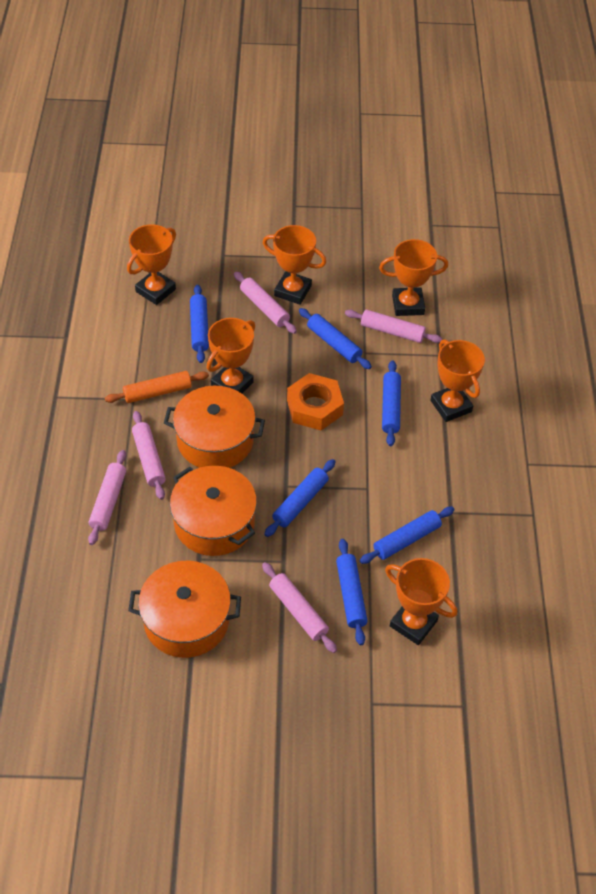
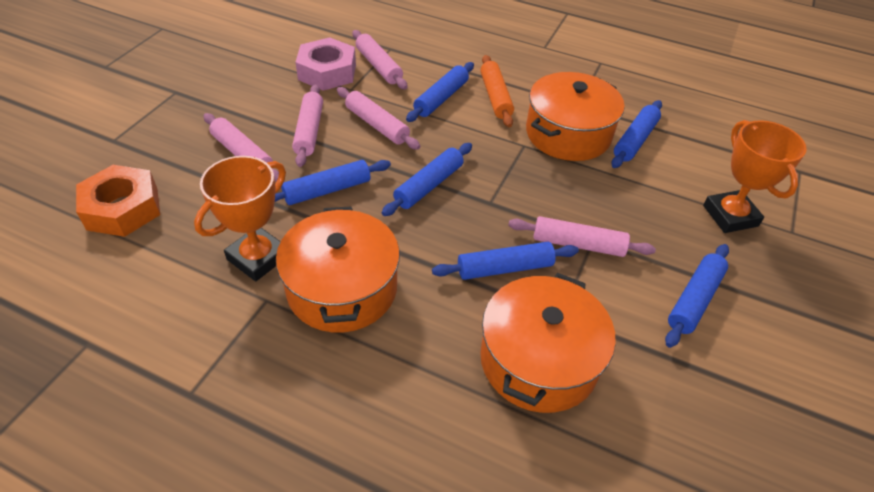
orange trophy: 6 -> 2
pink nut: 0 -> 1

